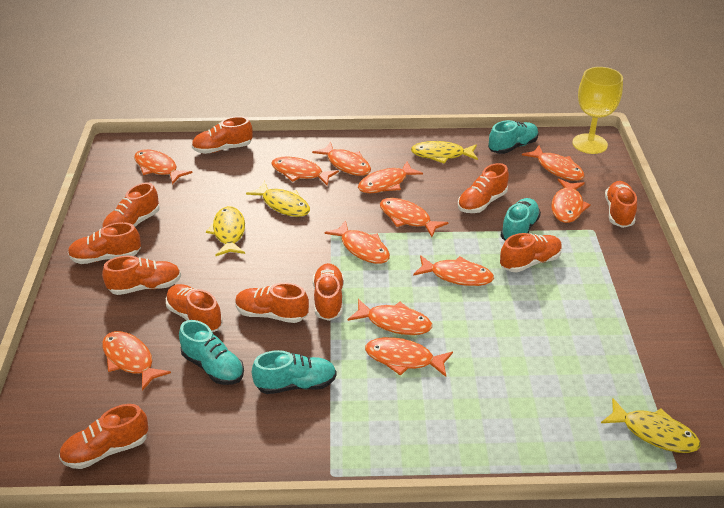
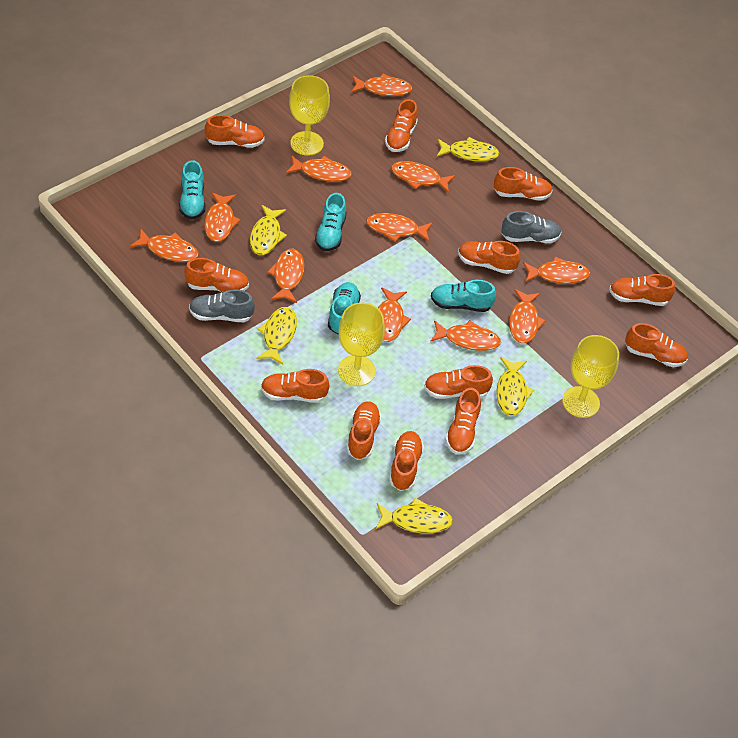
grey shoe: 0 -> 2
orange fish: 12 -> 11
orange shoe: 11 -> 12
yellow fish: 4 -> 5
yellow goblet: 1 -> 3

